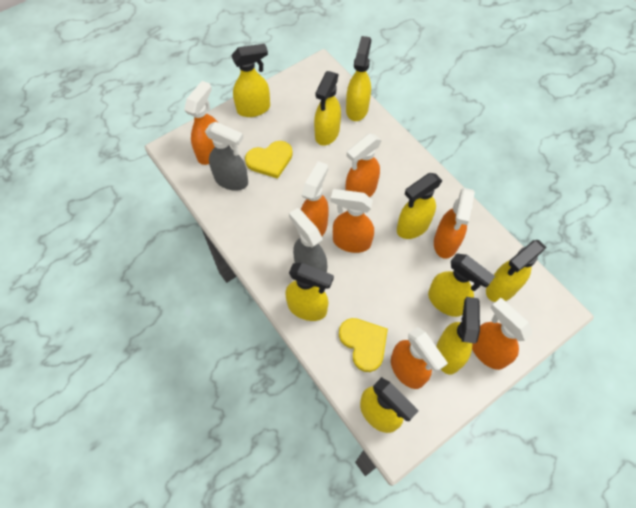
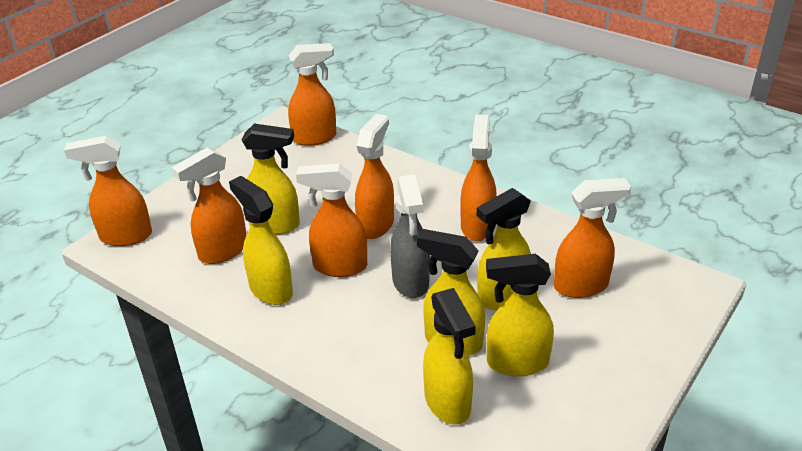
grey spray bottle: 2 -> 1
yellow heart: 2 -> 0
yellow spray bottle: 9 -> 6

